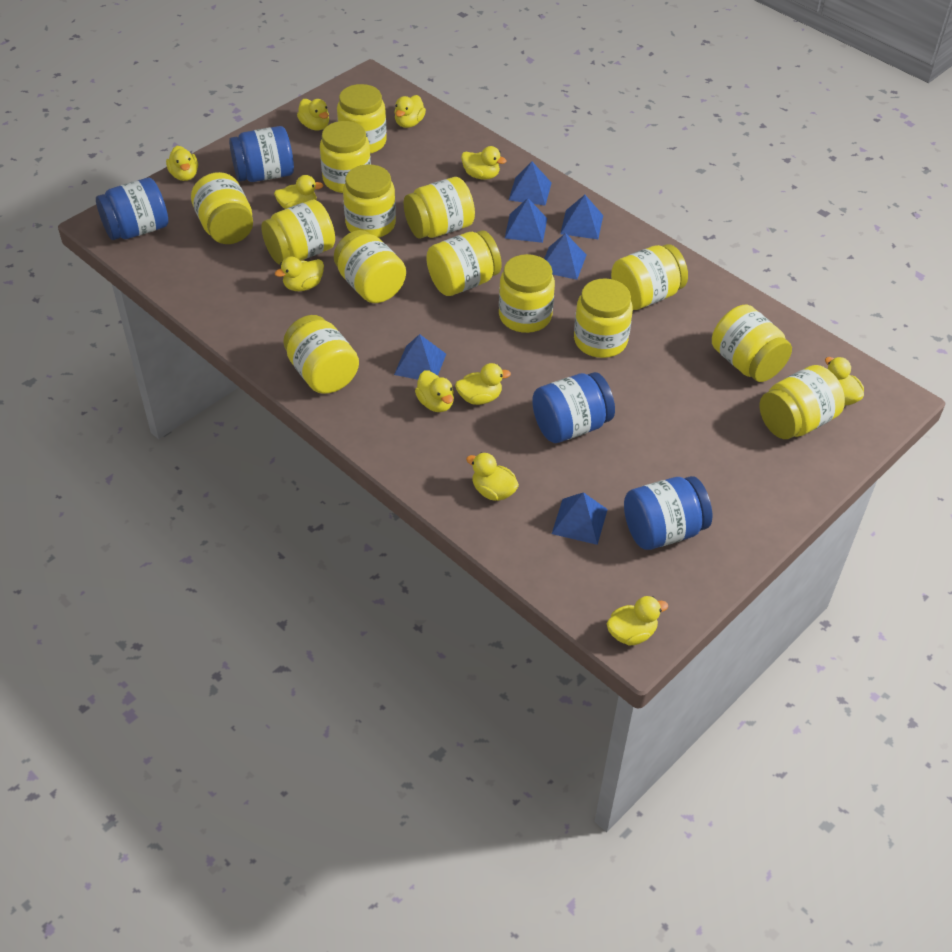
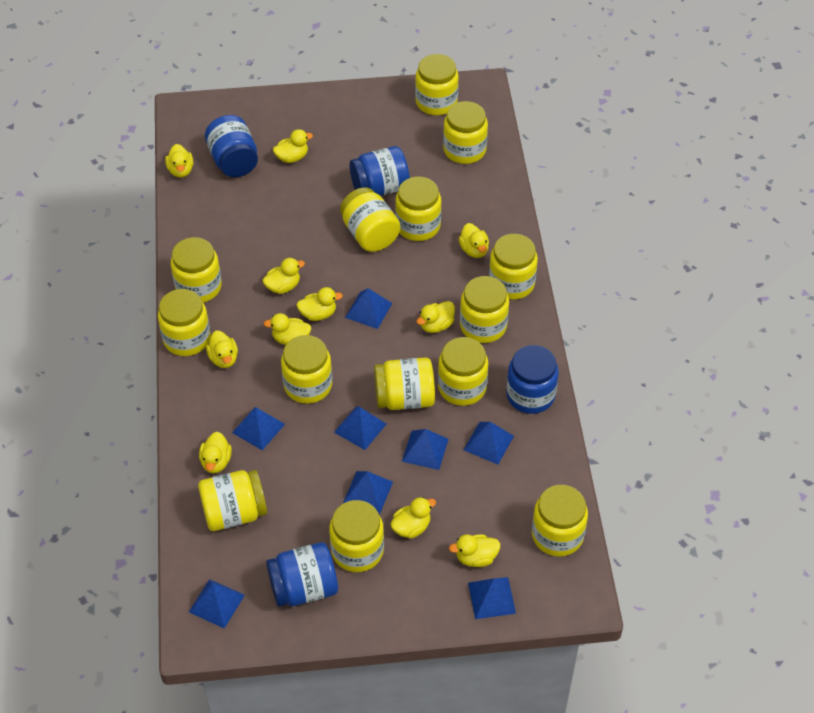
blue pyramid: 6 -> 8

